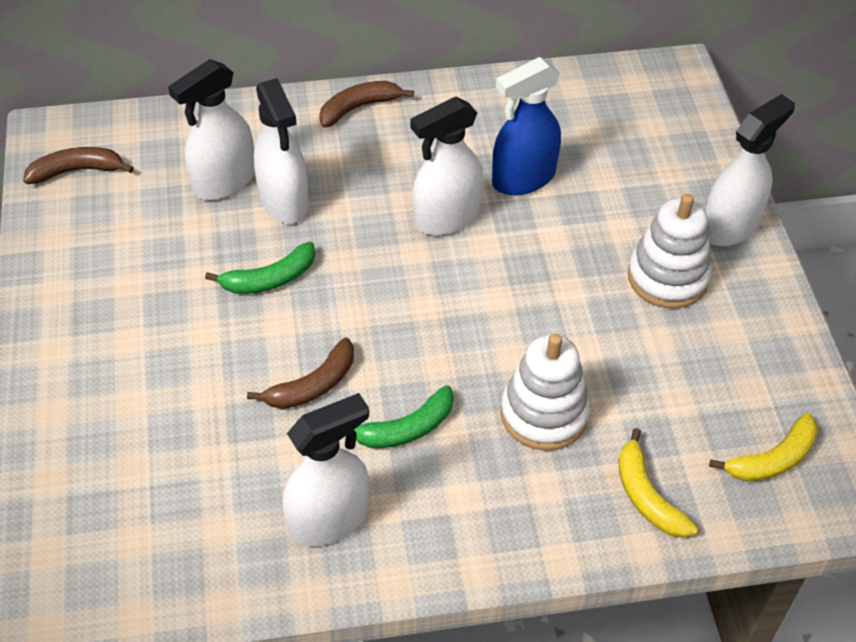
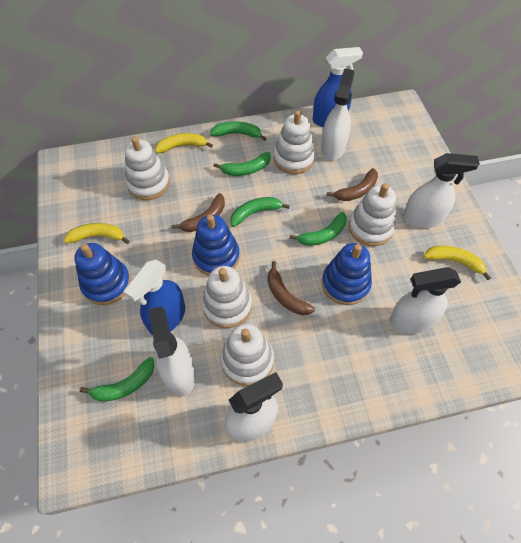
blue spray bottle: 1 -> 2
blue stacking toy: 0 -> 3
green banana: 2 -> 5
white stacking toy: 2 -> 5
yellow banana: 2 -> 3

